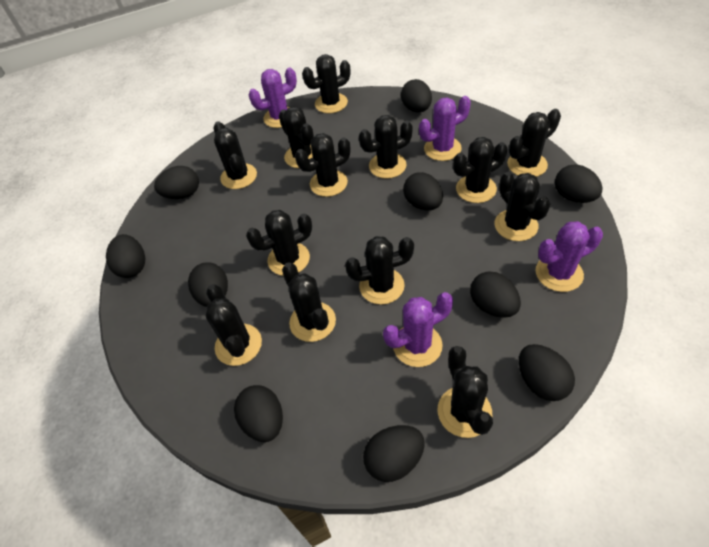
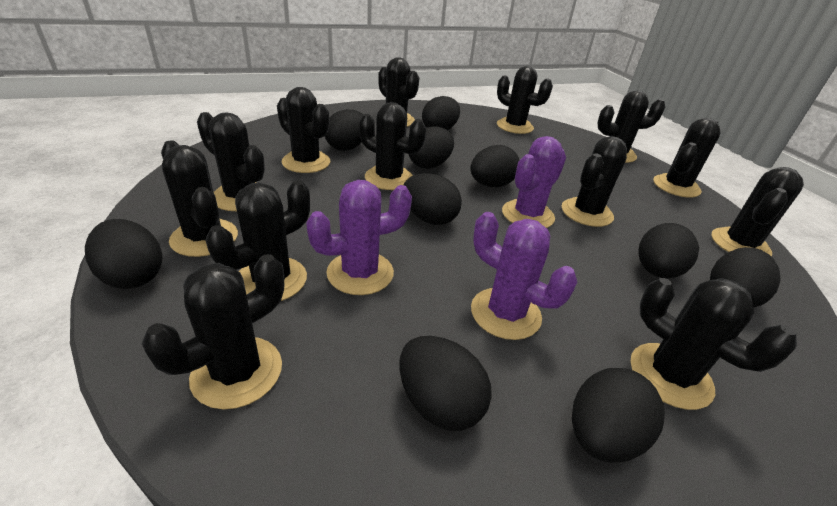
purple cactus: 4 -> 3

